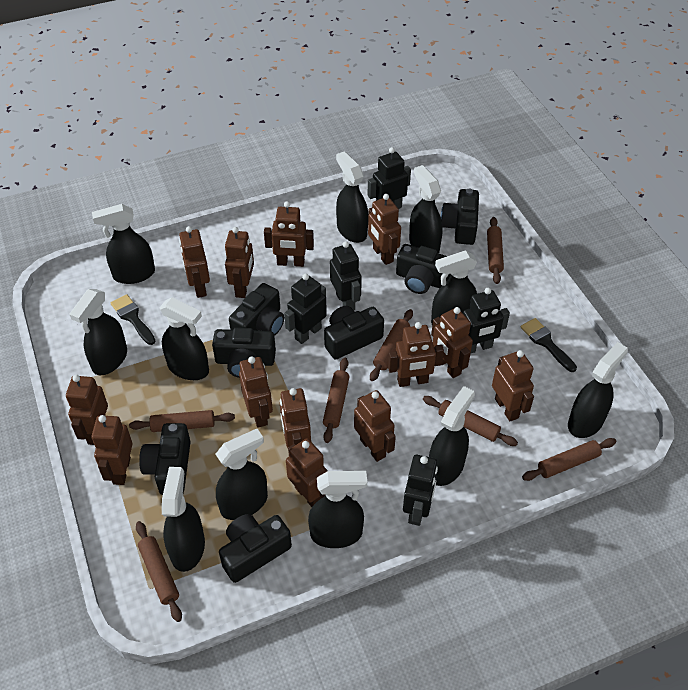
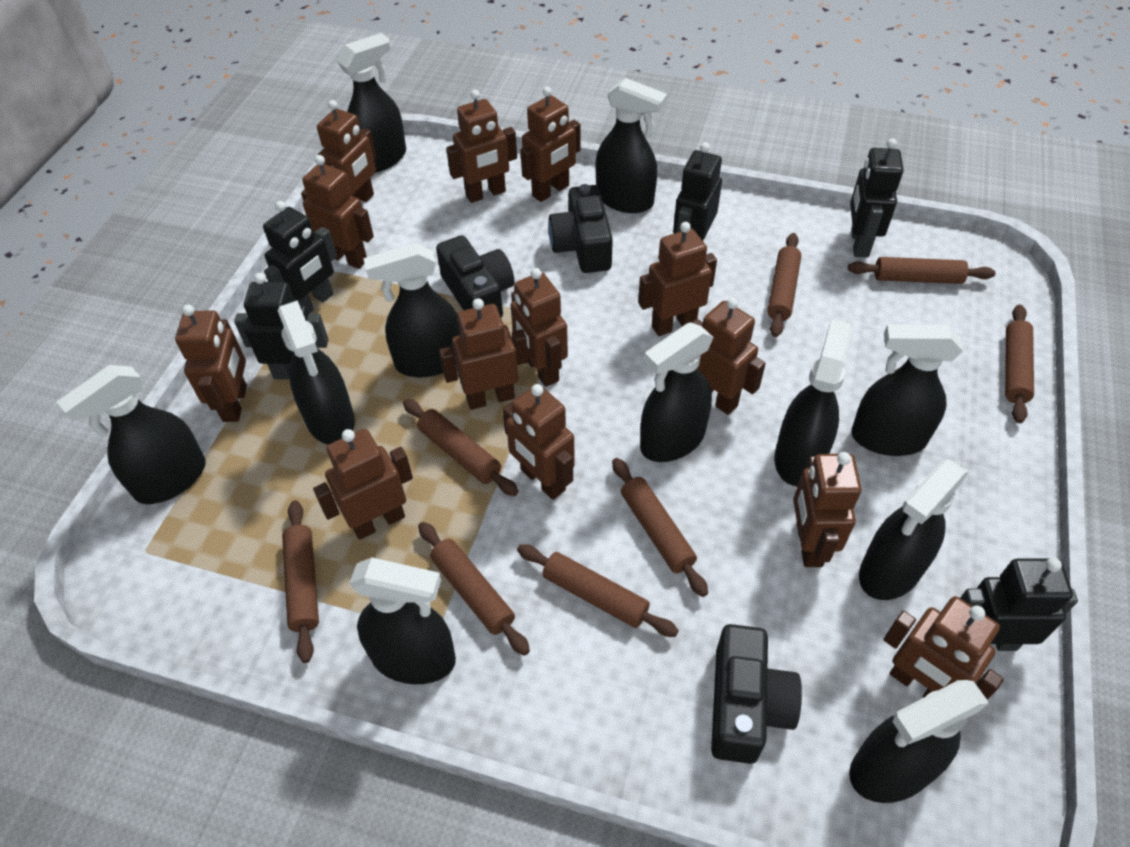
black brush: 2 -> 0
black camera: 7 -> 3
brown rolling pin: 7 -> 8

